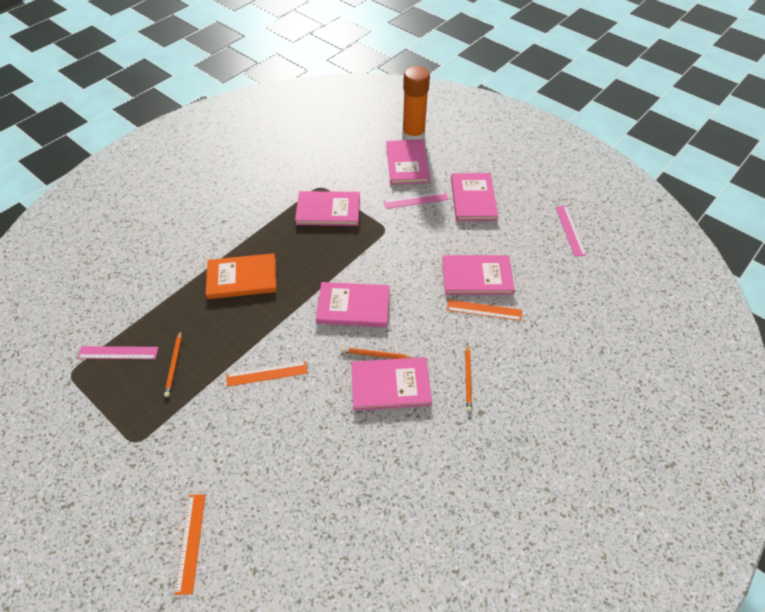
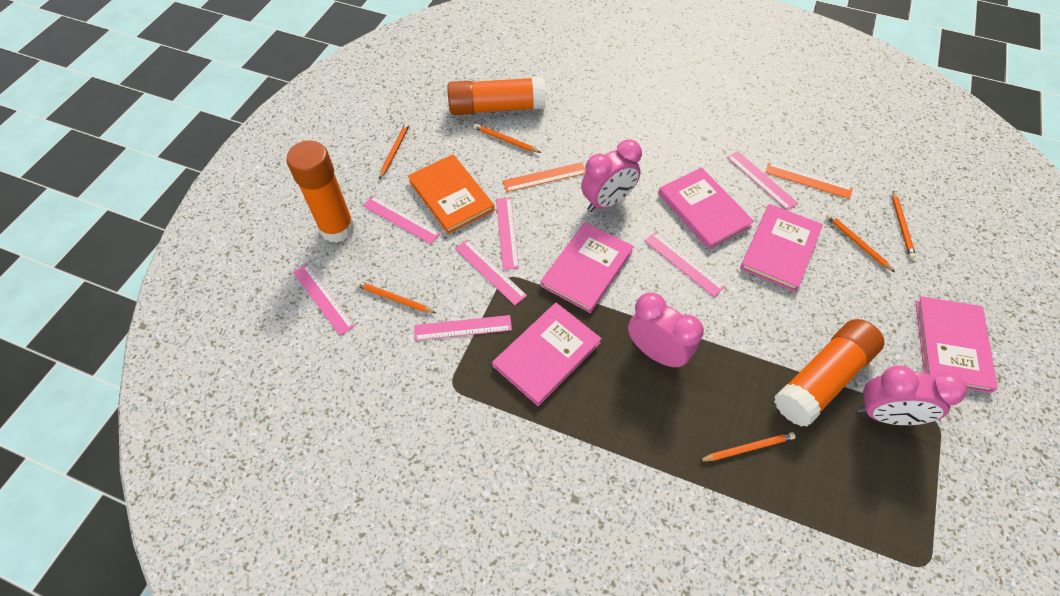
orange glue stick: 1 -> 3
orange pencil: 3 -> 6
orange ruler: 3 -> 2
pink book: 6 -> 5
pink clock: 0 -> 3
pink ruler: 3 -> 7

